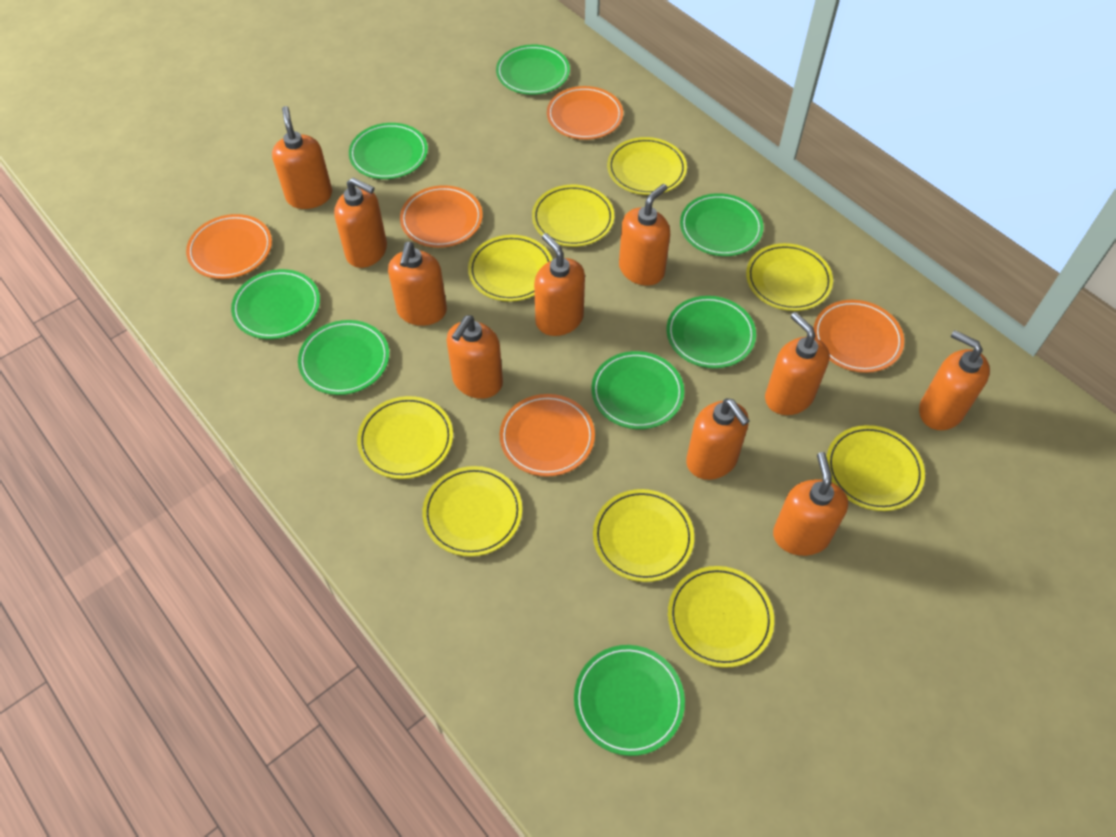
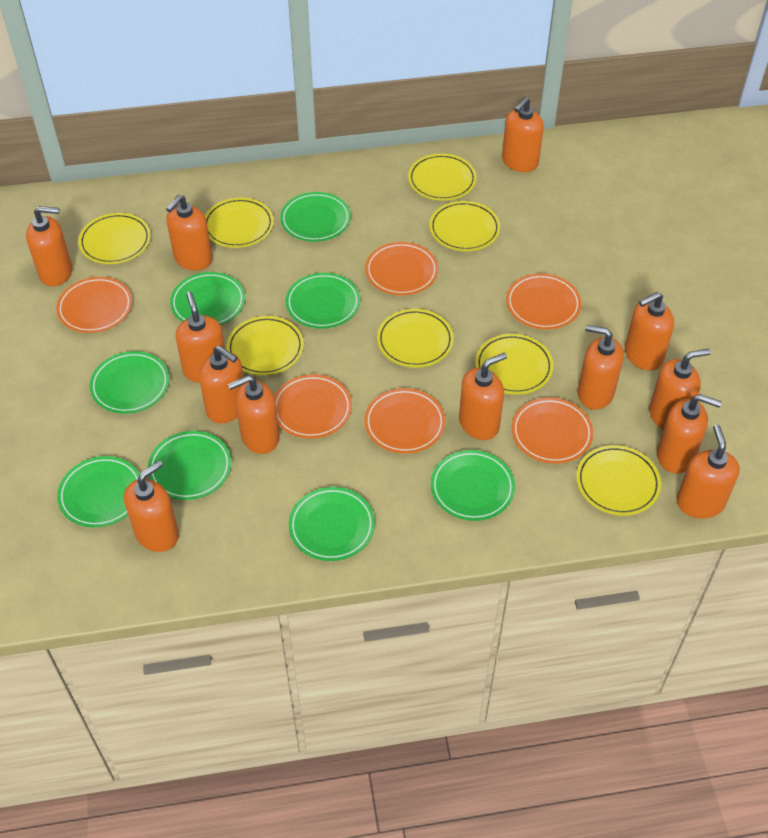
orange plate: 5 -> 6
orange soap dispenser: 10 -> 13
yellow plate: 9 -> 8

